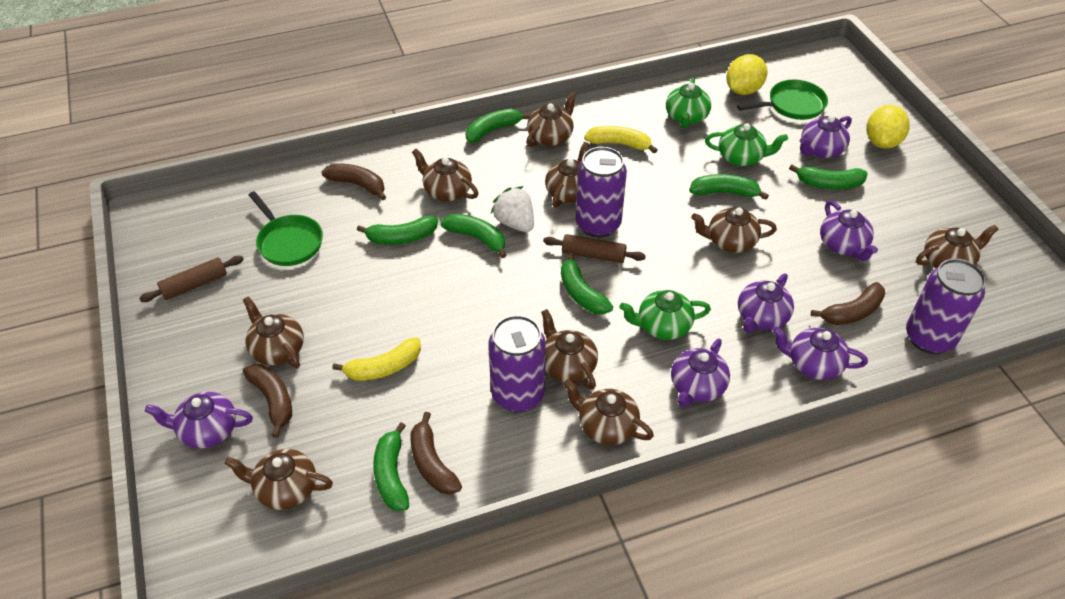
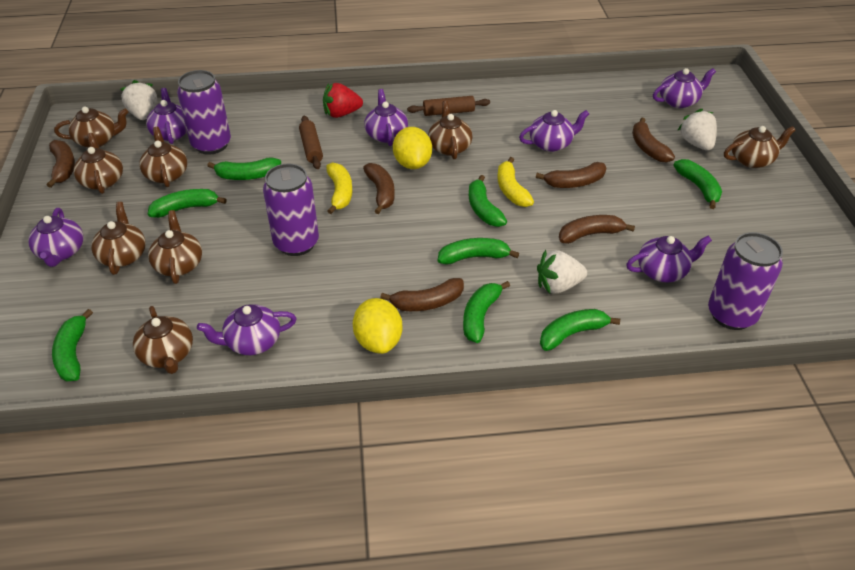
brown banana: 4 -> 6
brown teapot: 9 -> 8
green banana: 7 -> 8
green pan: 2 -> 0
green teapot: 3 -> 0
purple teapot: 6 -> 7
red strawberry: 0 -> 1
white strawberry: 1 -> 3

